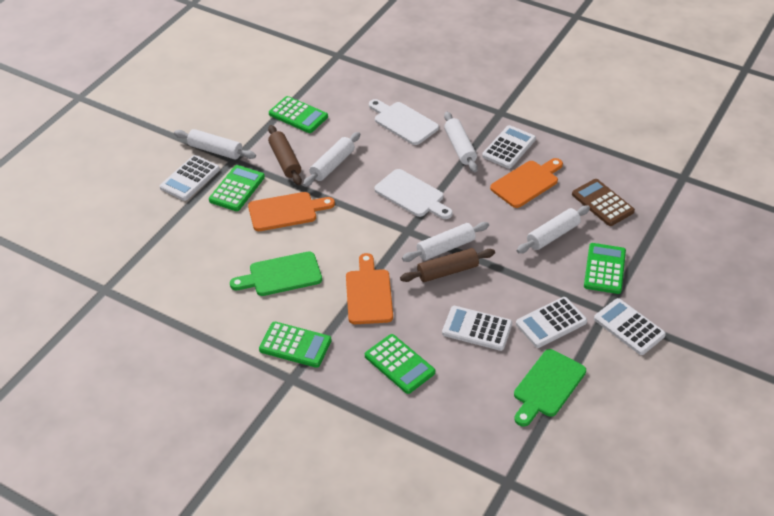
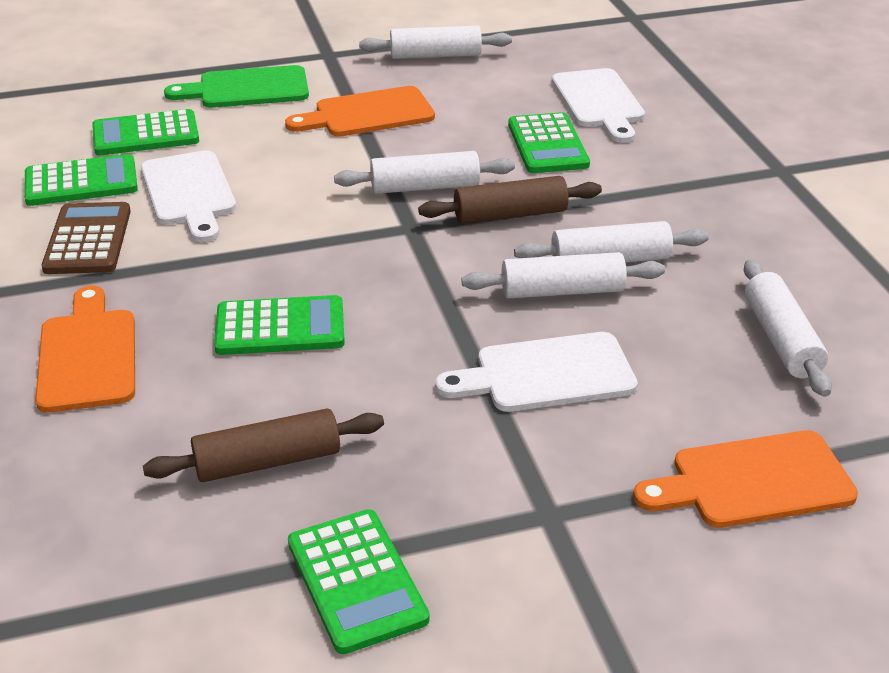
green cutting board: 2 -> 1
white calculator: 5 -> 0
white cutting board: 2 -> 3

